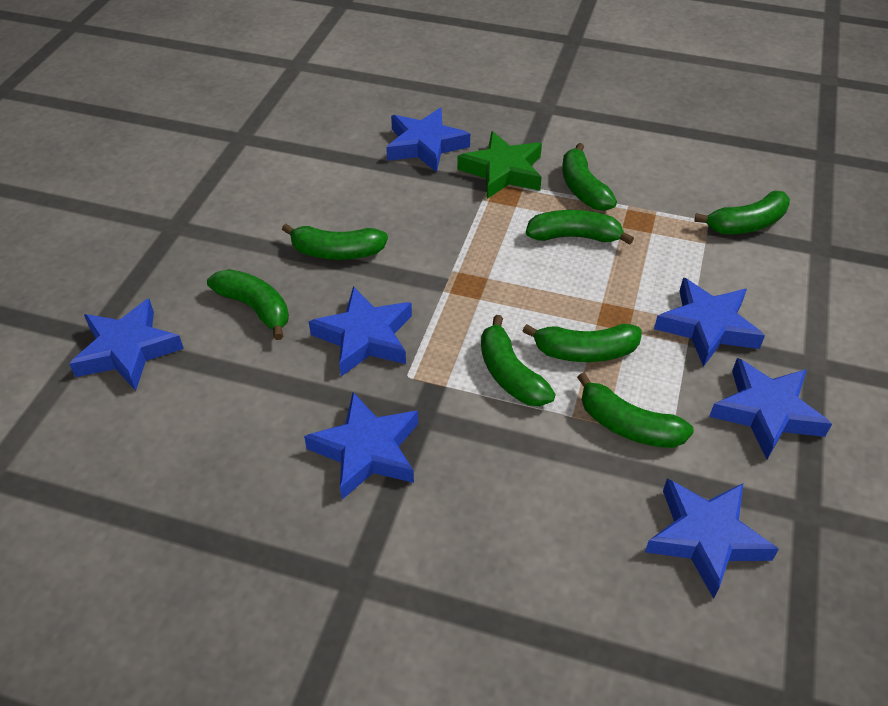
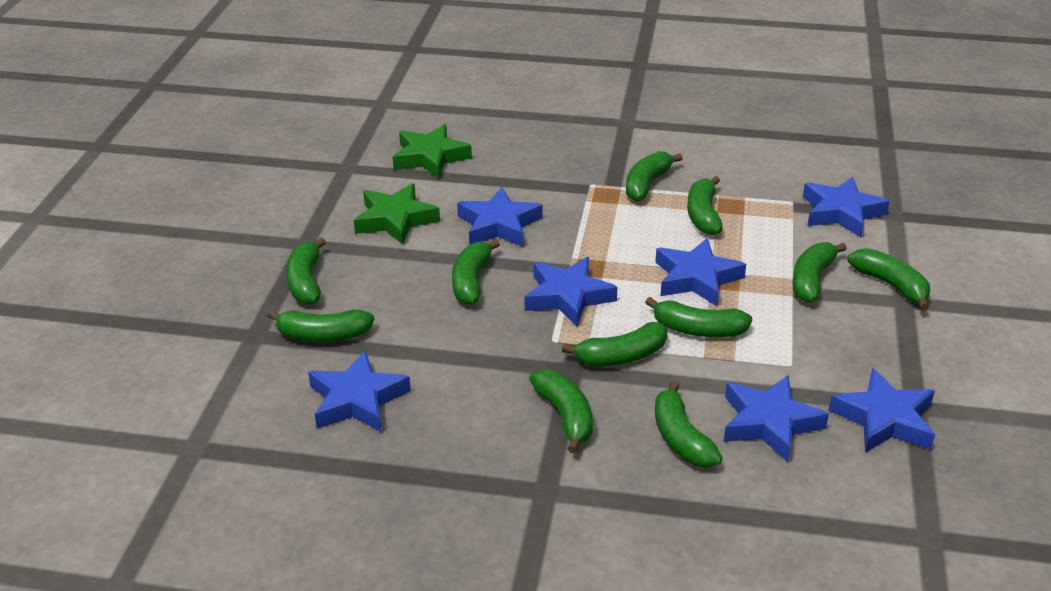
green banana: 8 -> 11
green star: 1 -> 2

